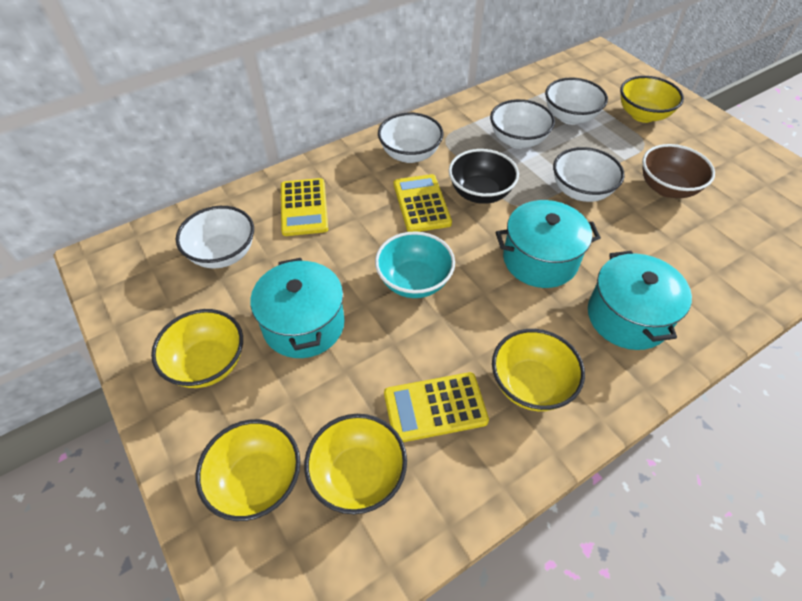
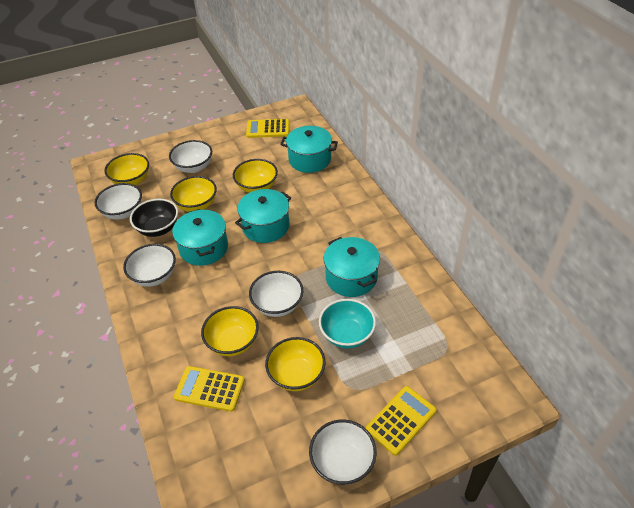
brown bowl: 1 -> 0
turquoise pot: 3 -> 4

